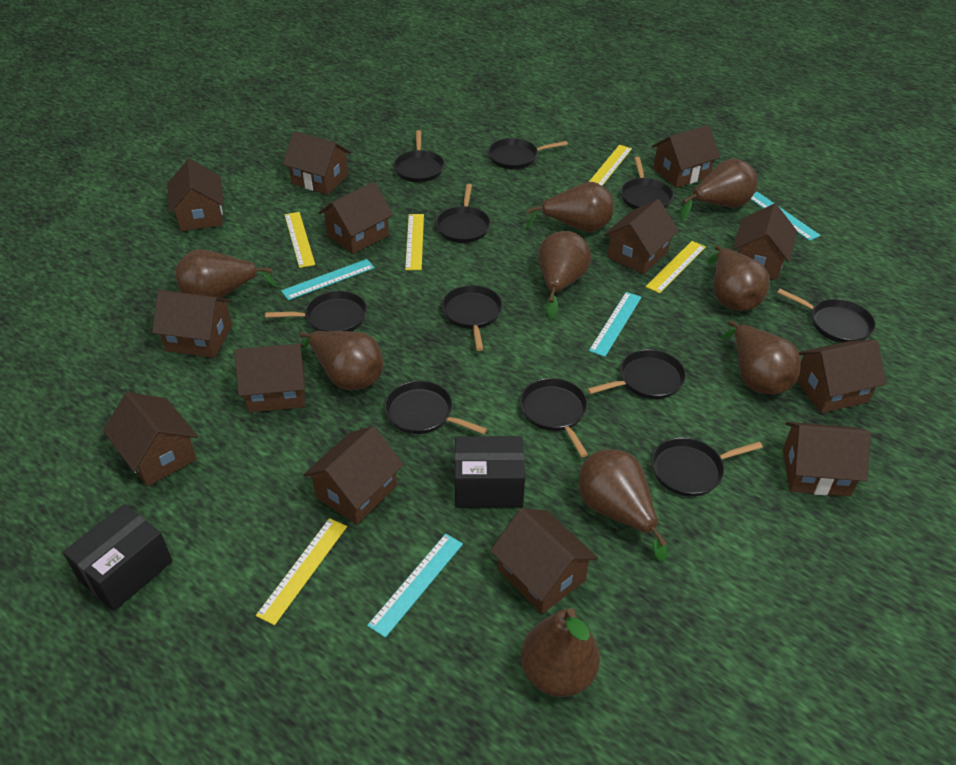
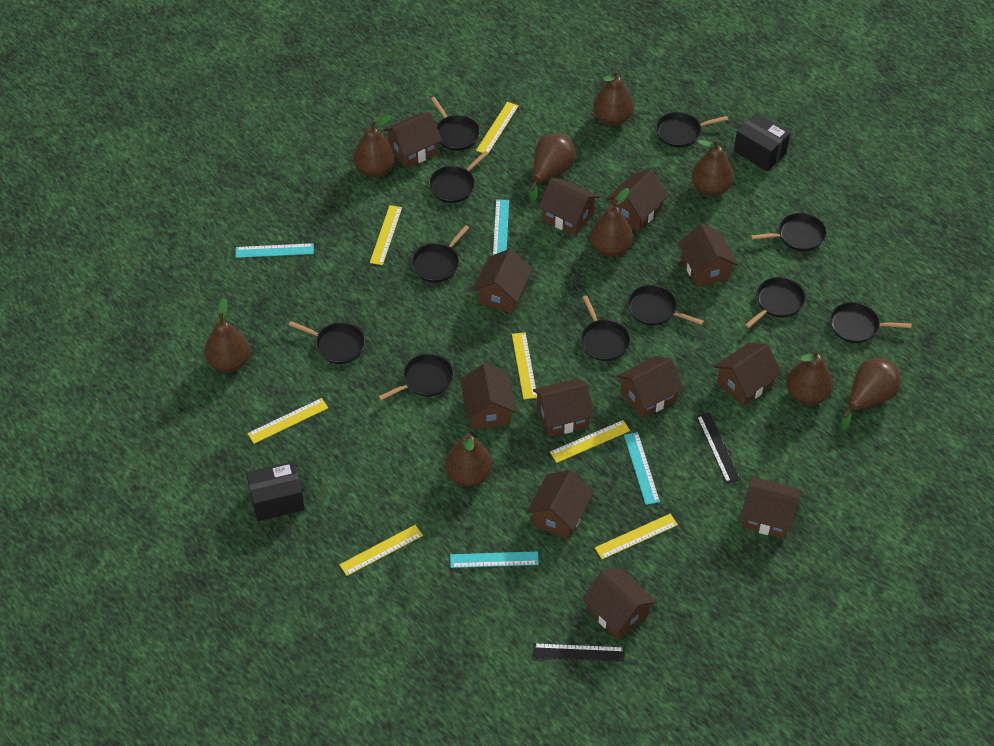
black ruler: 0 -> 2
brown house: 13 -> 12
yellow ruler: 5 -> 7

